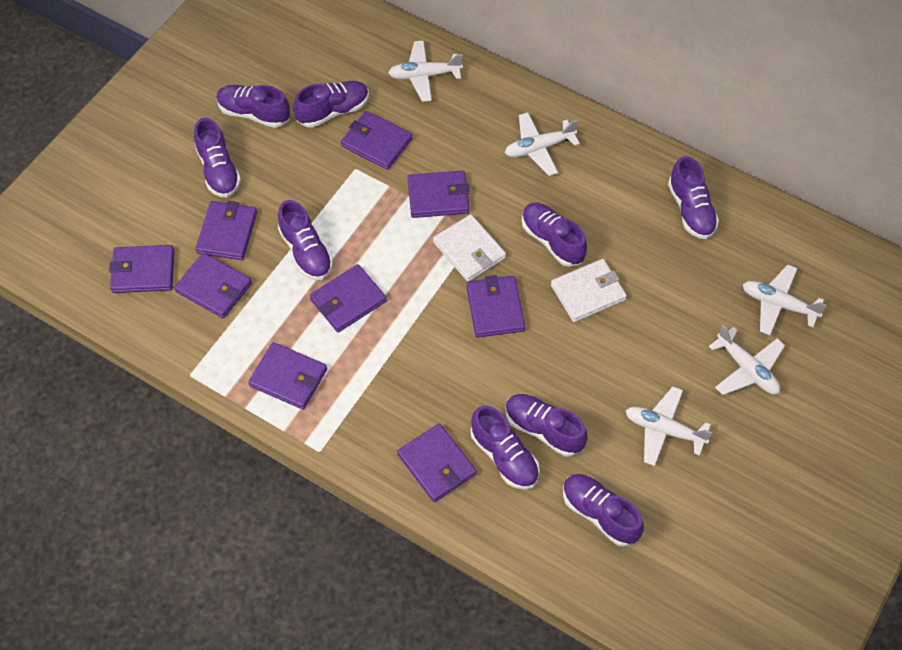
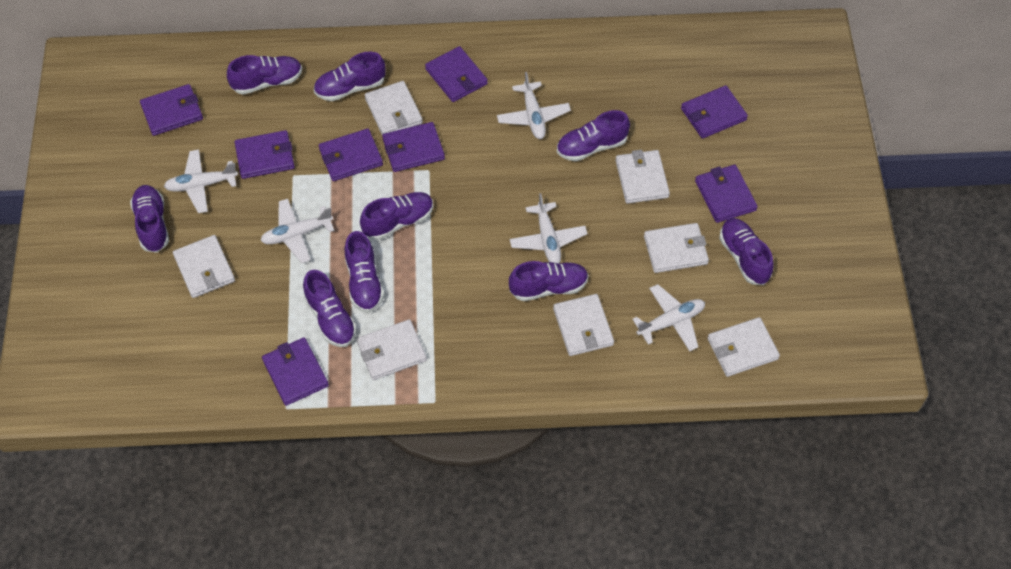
purple wallet: 9 -> 8
white wallet: 2 -> 7

